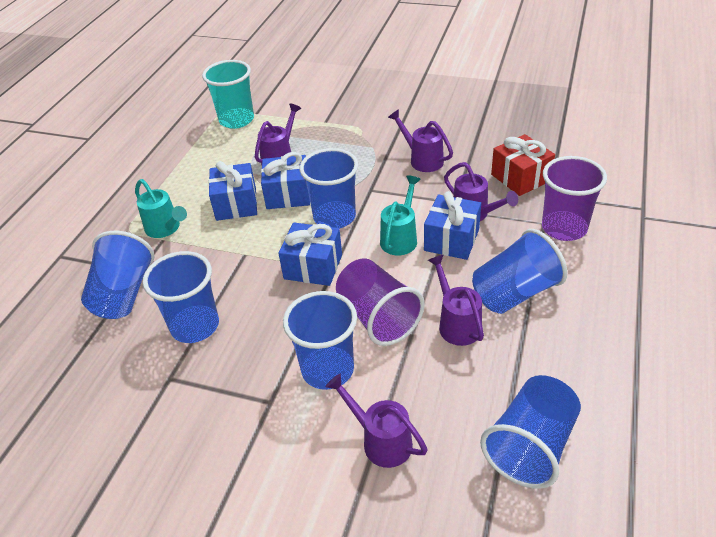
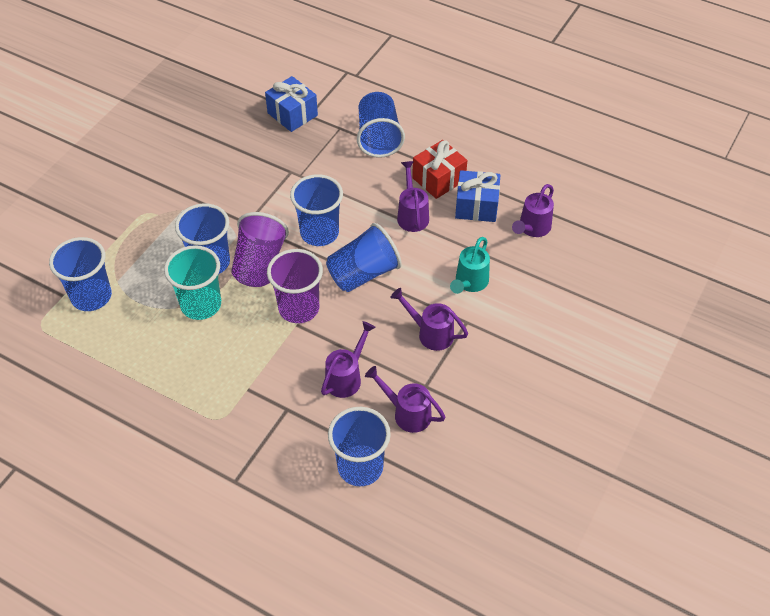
blue gift: 4 -> 2
turquoise watering can: 2 -> 1

